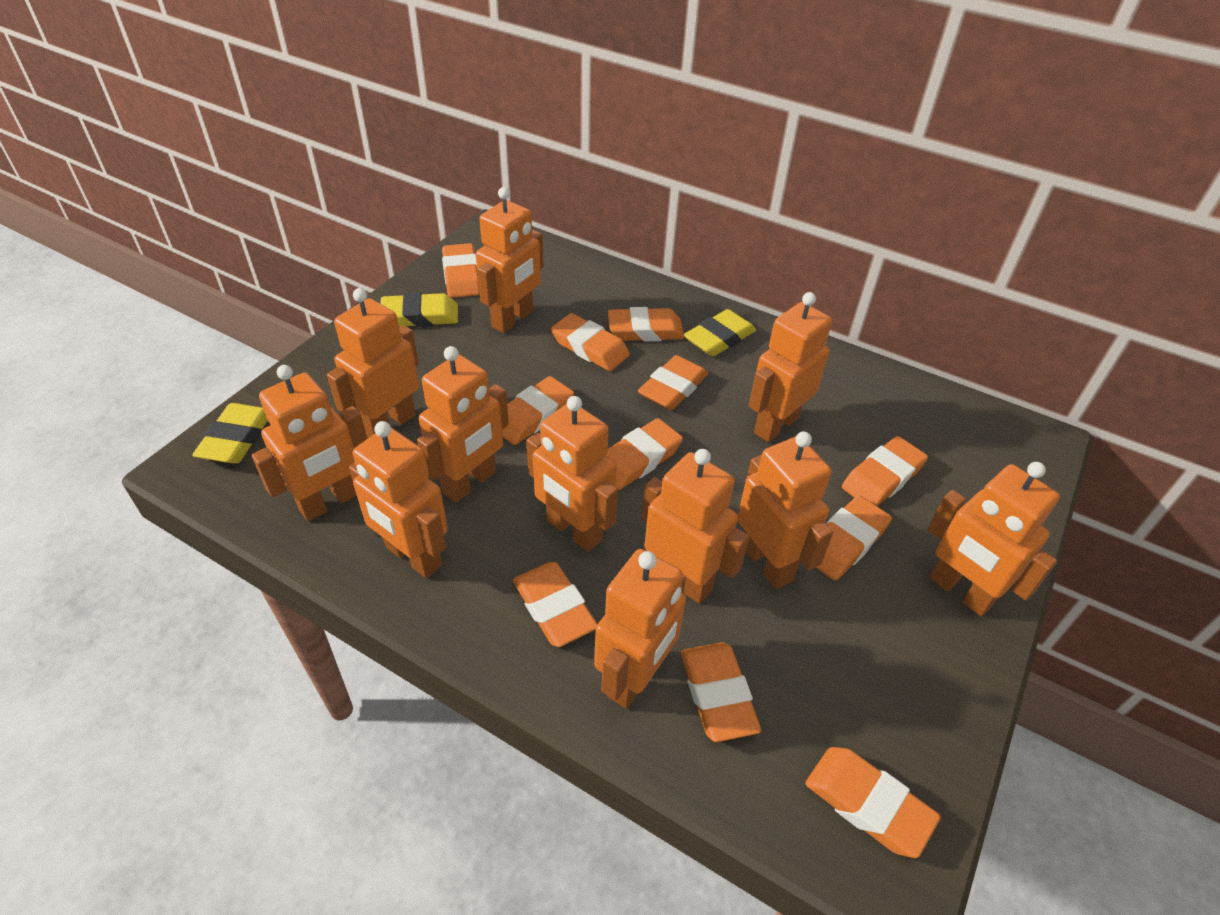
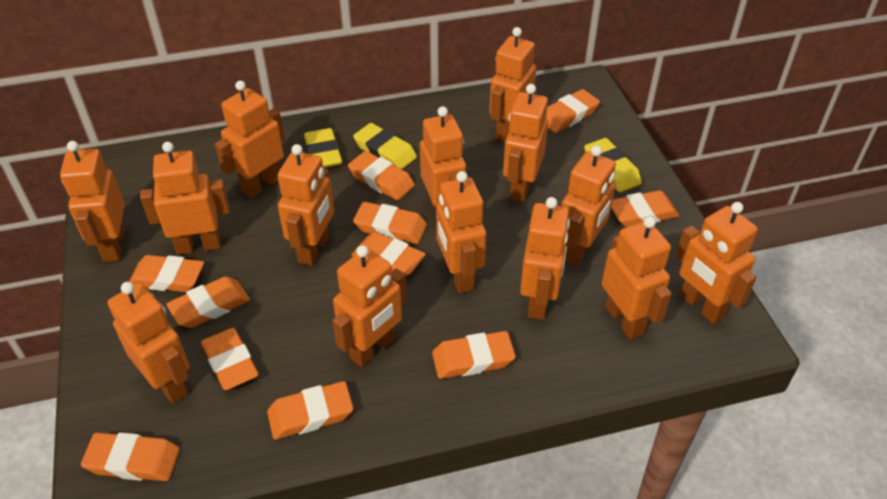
orange robot: 11 -> 14

